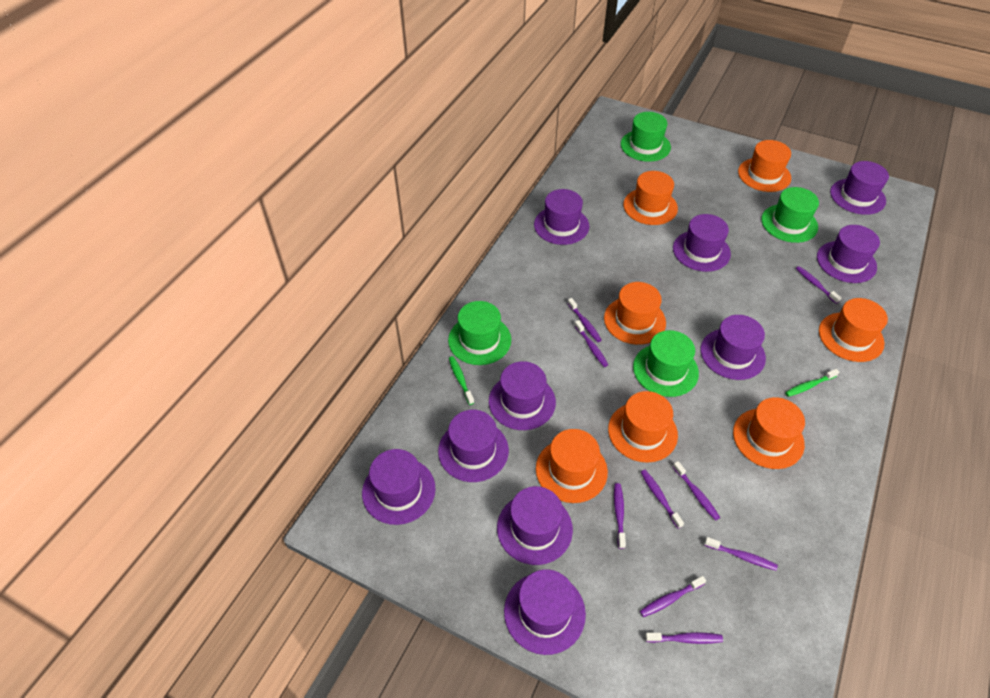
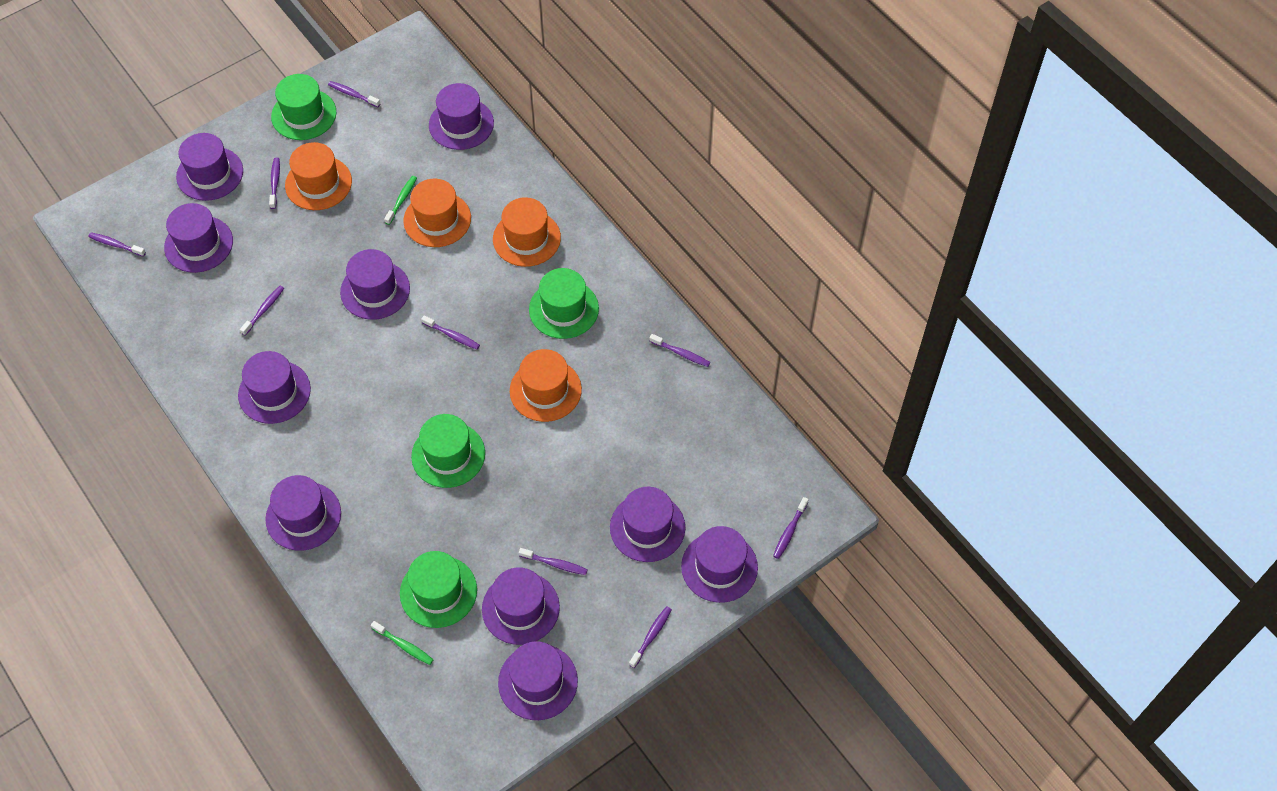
orange hat: 7 -> 4

